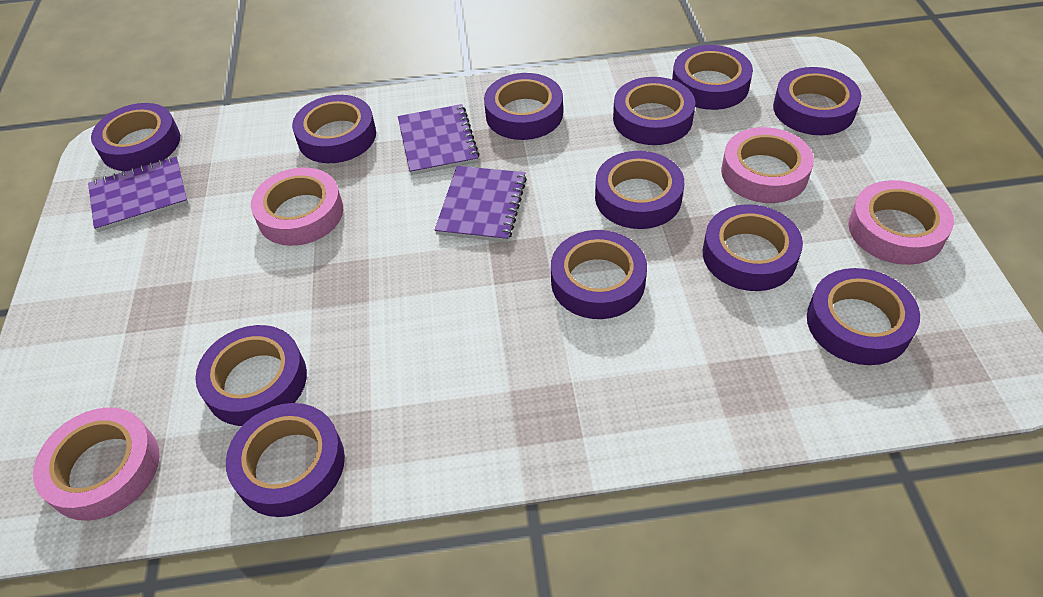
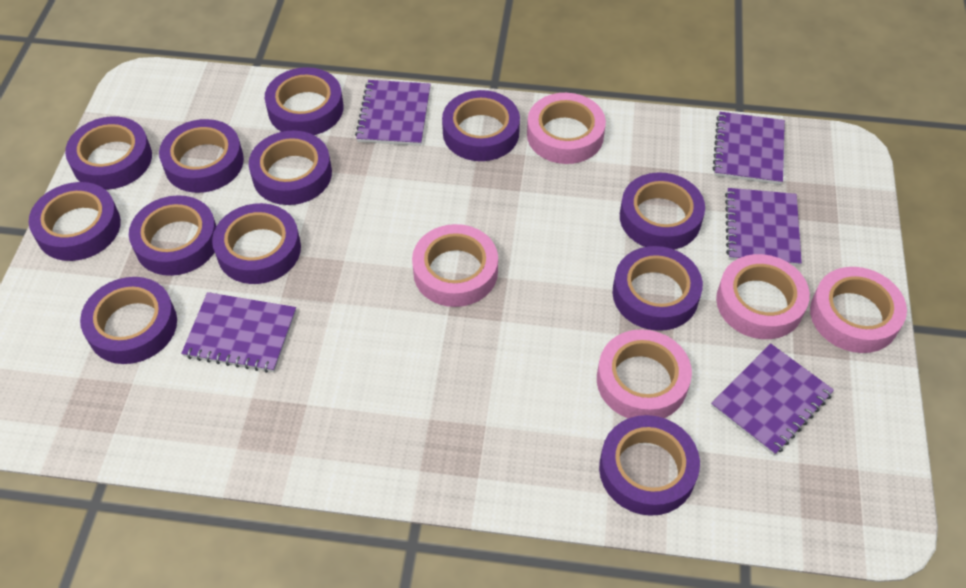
pink tape: 4 -> 5
purple notebook: 3 -> 5

